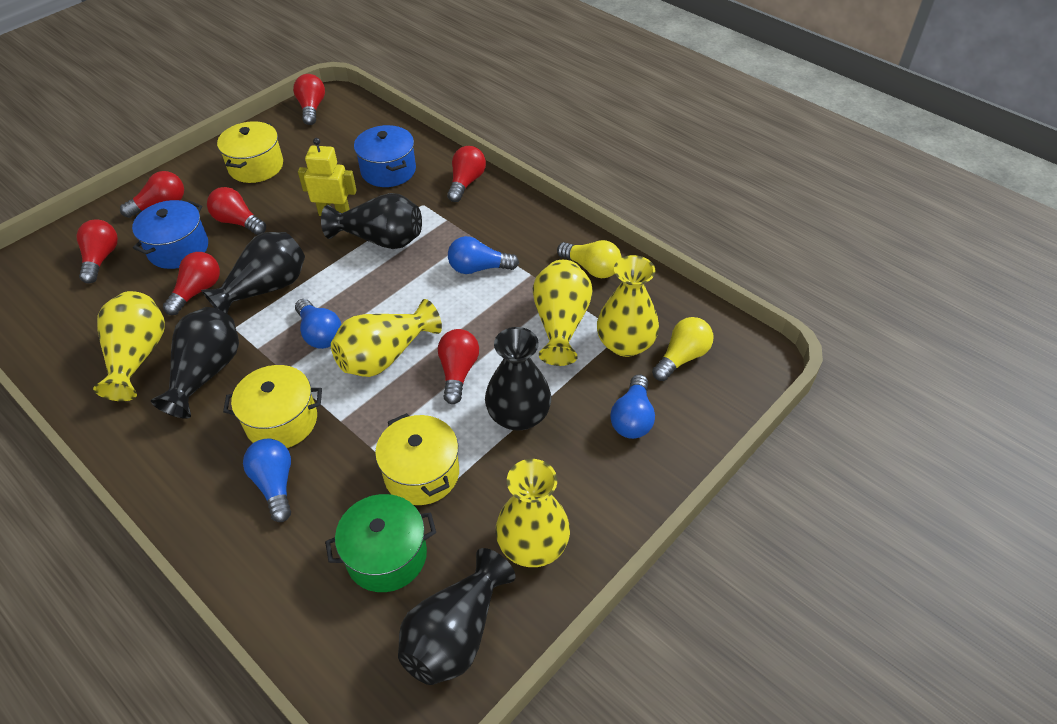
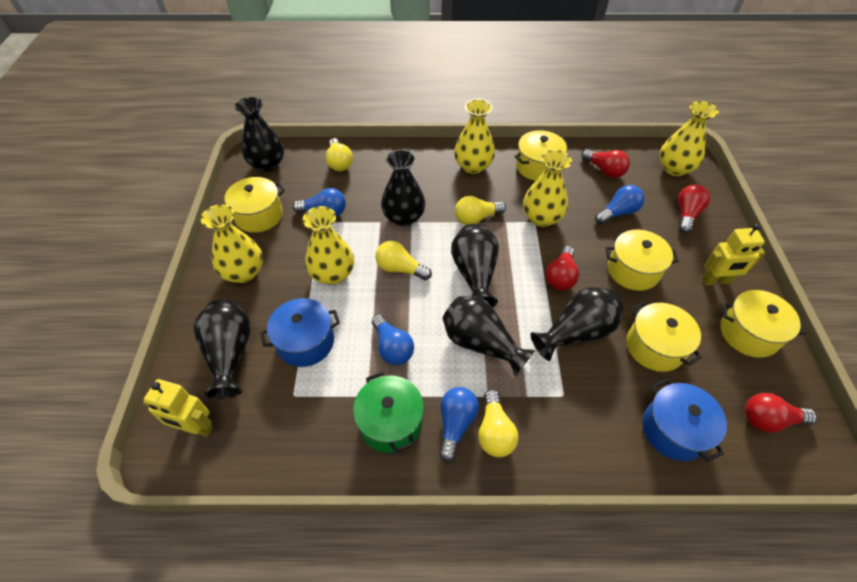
black vase: 5 -> 6
red light bulb: 7 -> 4
yellow light bulb: 2 -> 4
yellow pot: 3 -> 5
yellow robot: 1 -> 2

